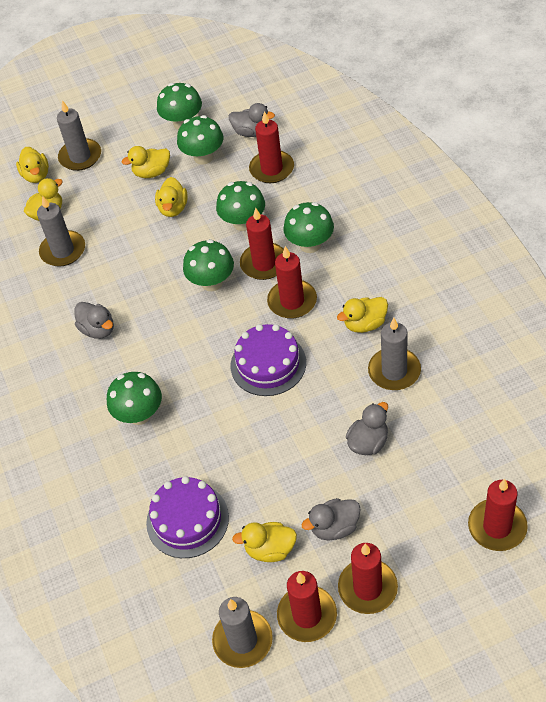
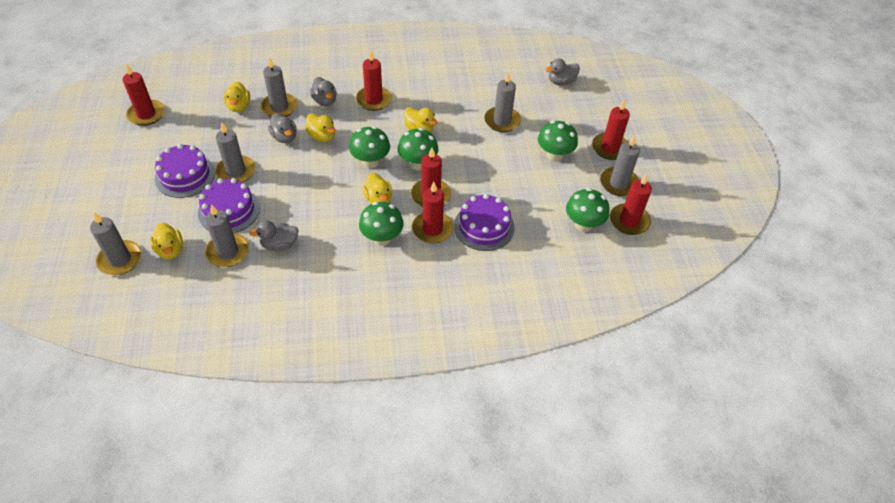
green mushroom: 6 -> 5
grey candle: 4 -> 6
purple cake: 2 -> 3
yellow duck: 6 -> 5

